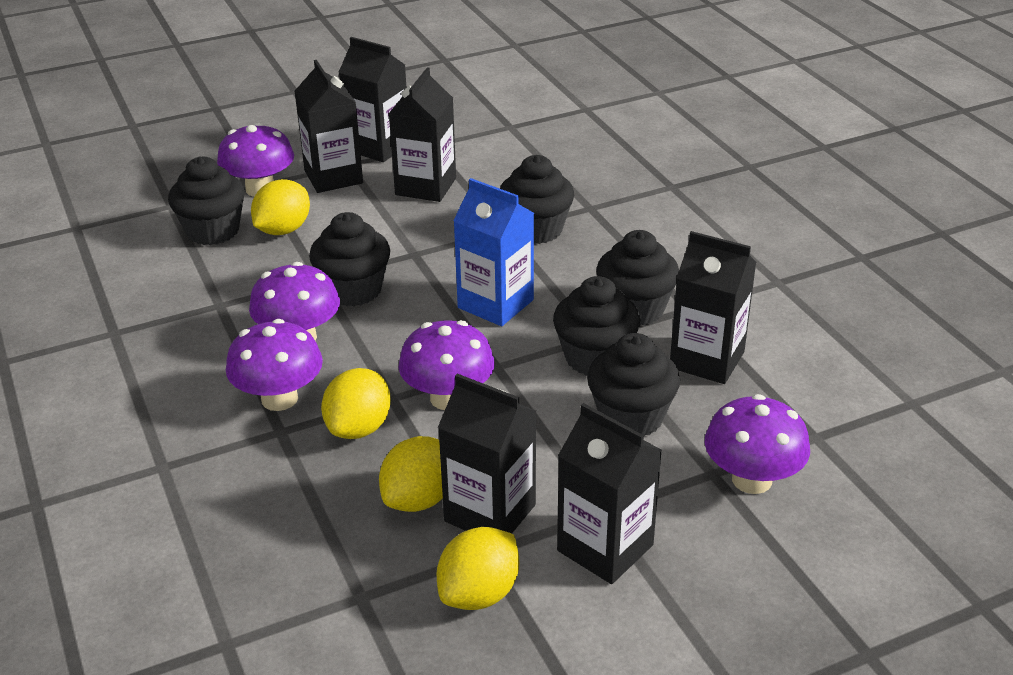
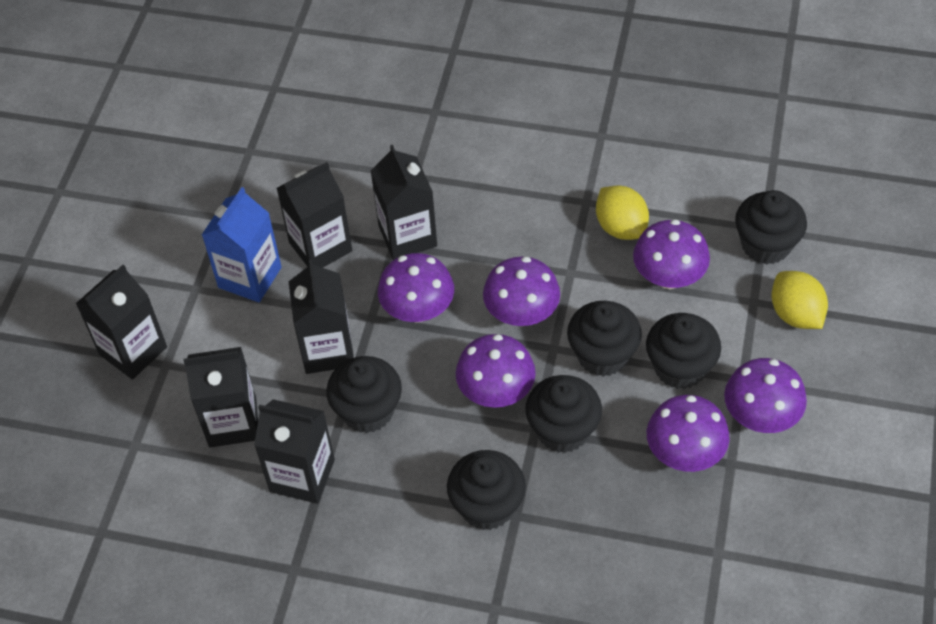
purple mushroom: 5 -> 6
yellow lemon: 4 -> 2

